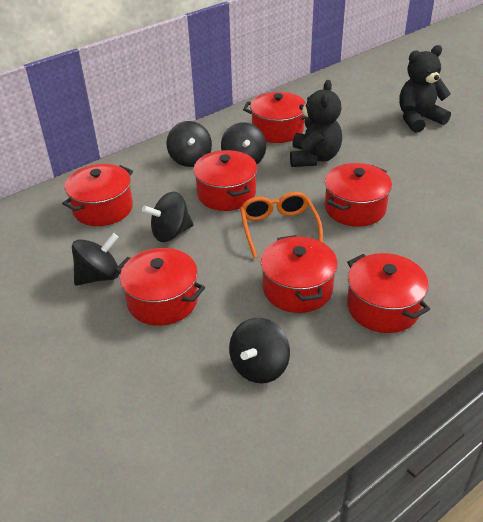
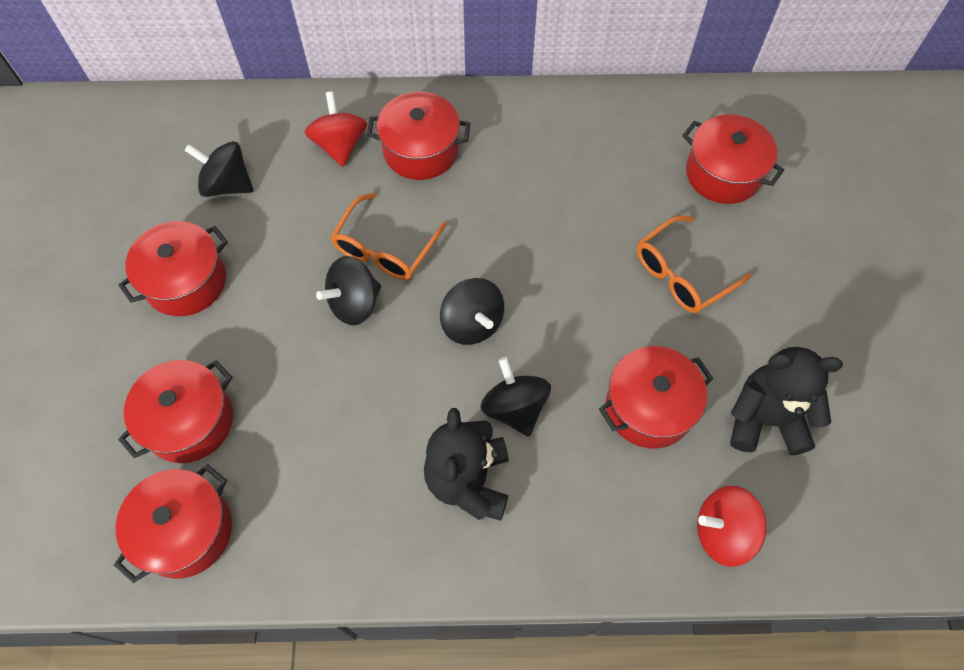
black spinning top: 5 -> 4
orange glasses: 1 -> 2
red pot: 7 -> 6
red spinning top: 0 -> 2

